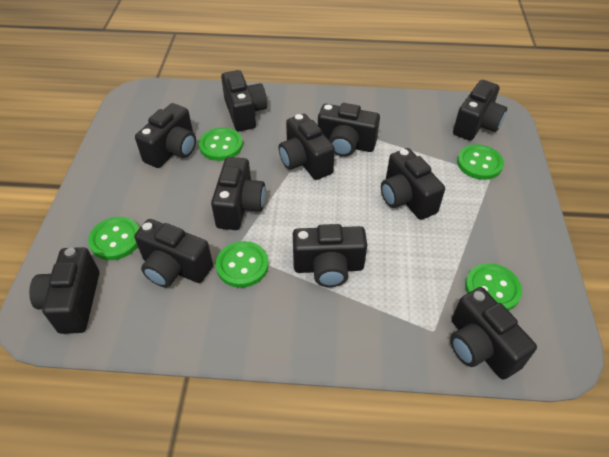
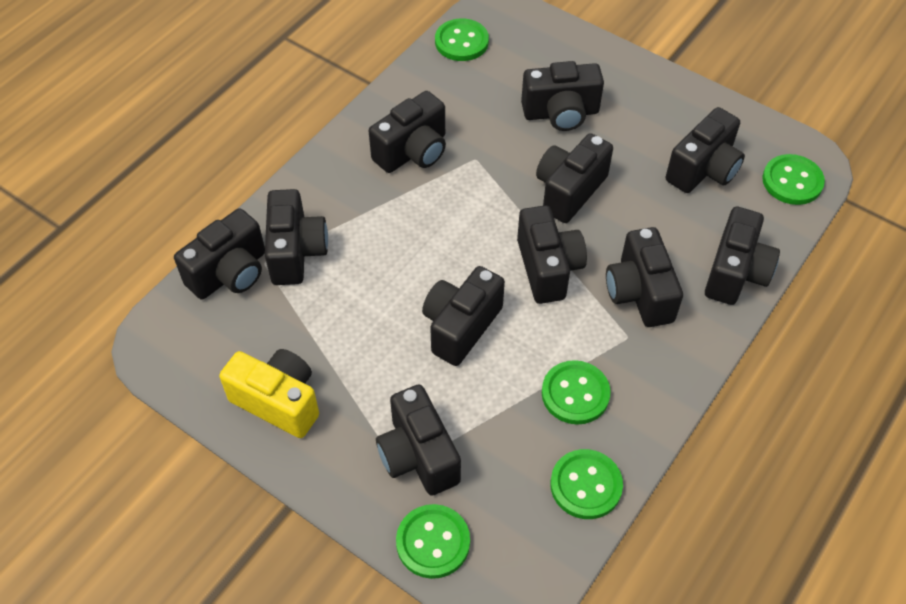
yellow camera: 0 -> 1

